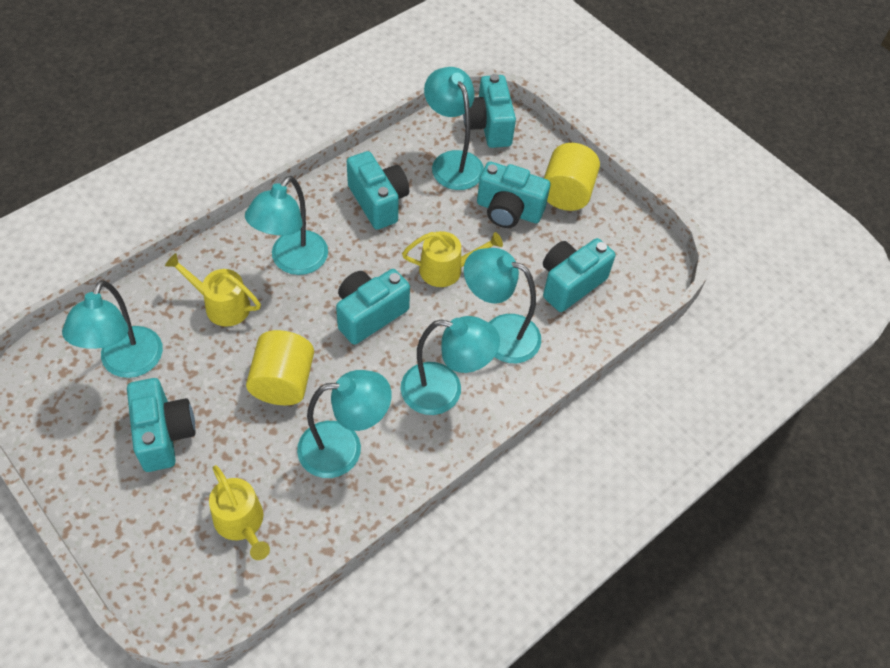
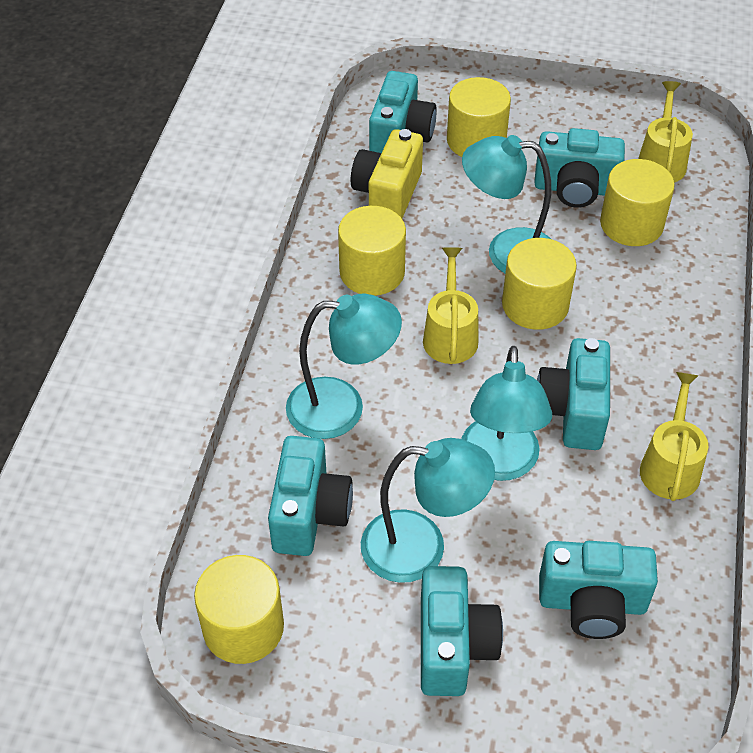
turquoise lamp: 6 -> 4
yellow camera: 0 -> 1
yellow cylinder: 2 -> 5

